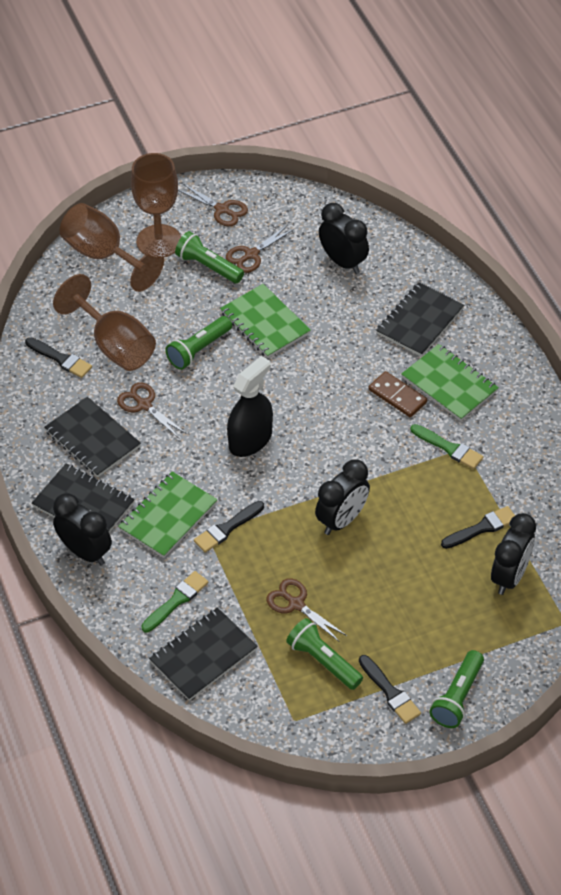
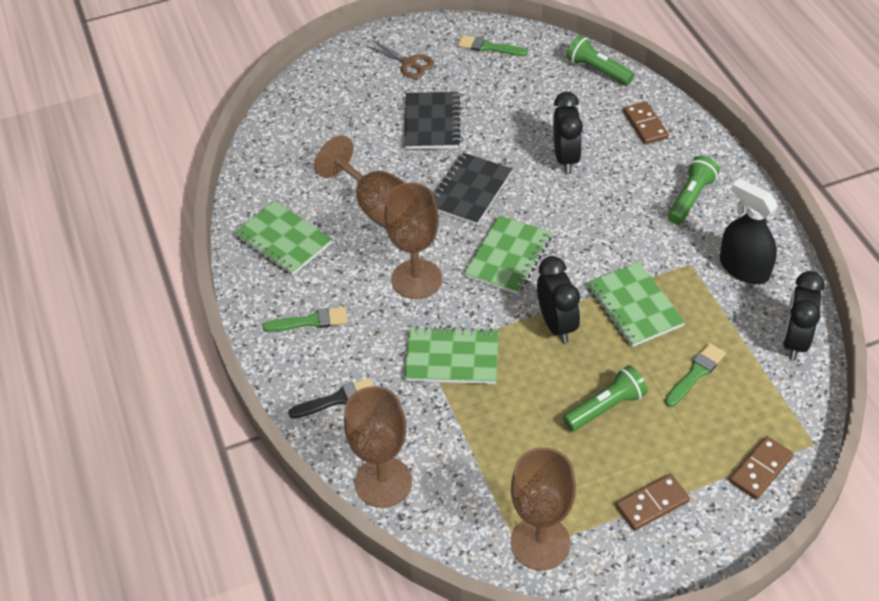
black brush: 4 -> 1
black clock: 4 -> 3
black notebook: 4 -> 2
brown domino: 1 -> 3
brown goblet: 3 -> 4
brown scissors: 4 -> 1
green brush: 2 -> 3
green flashlight: 4 -> 3
green notebook: 3 -> 4

